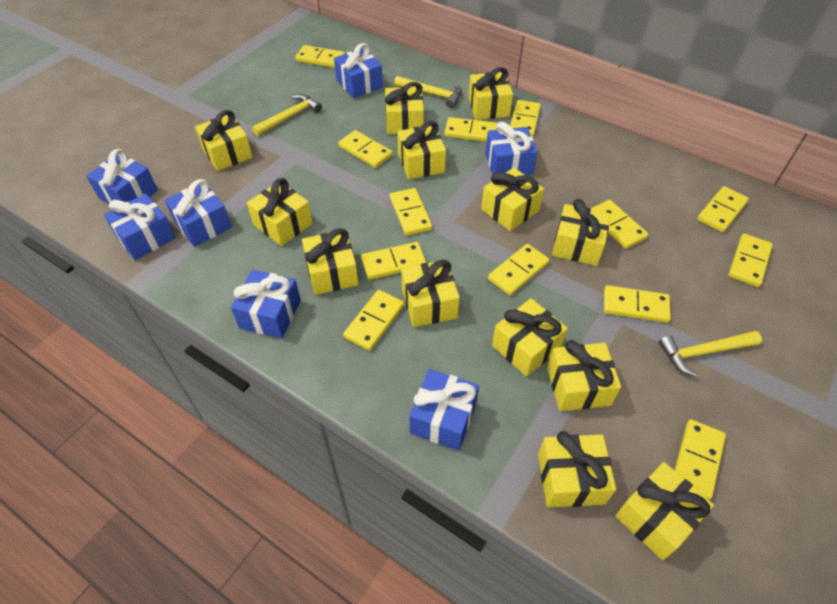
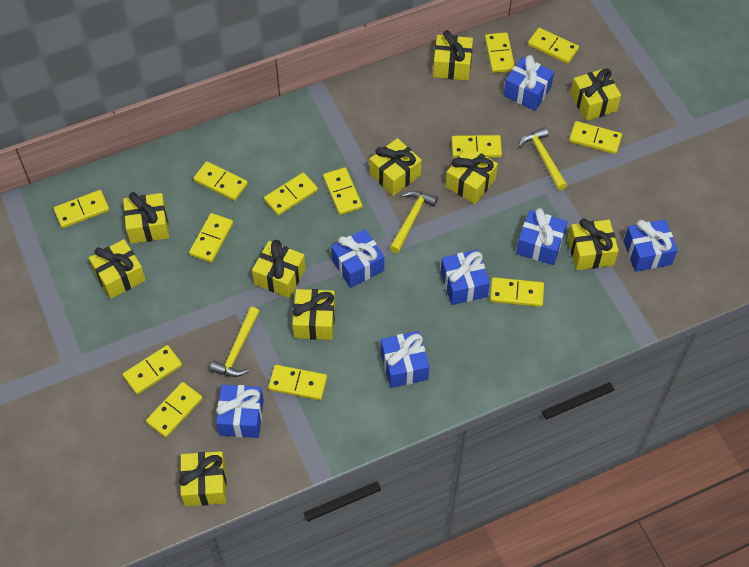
yellow gift: 13 -> 10

